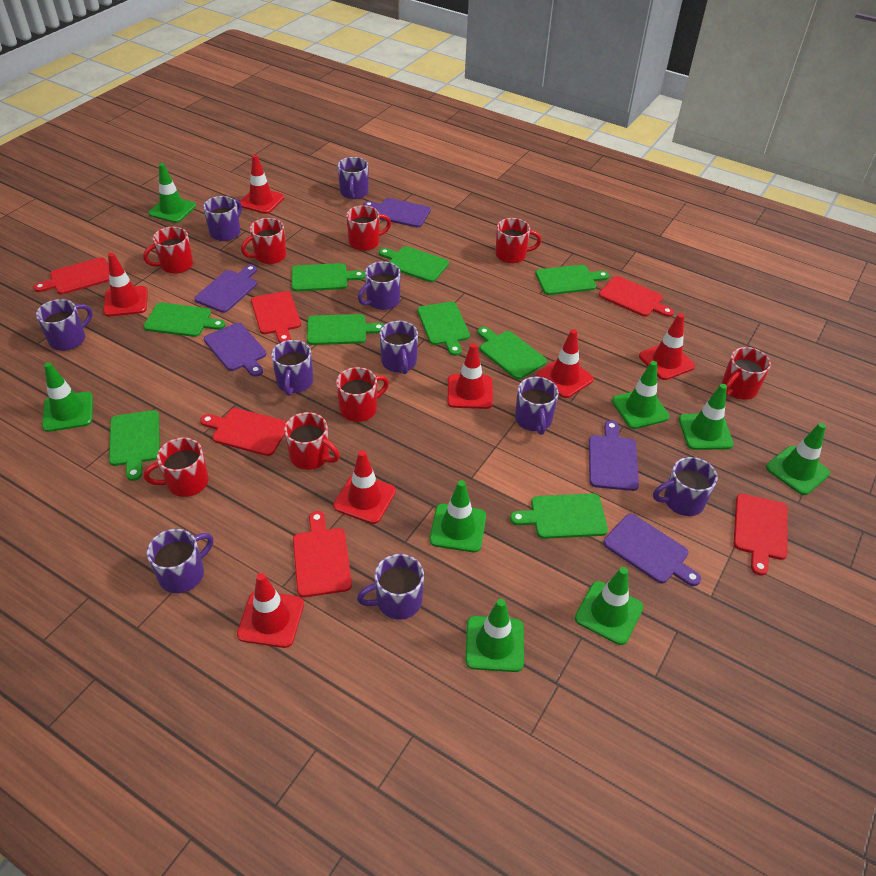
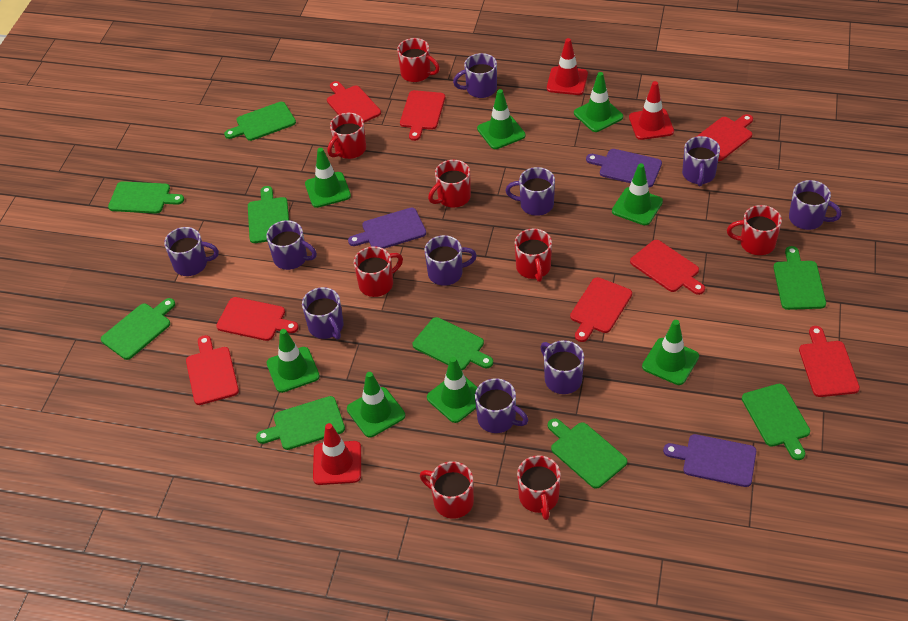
purple cutting board: 5 -> 3
red cutting board: 6 -> 8
red traffic cone: 7 -> 3

